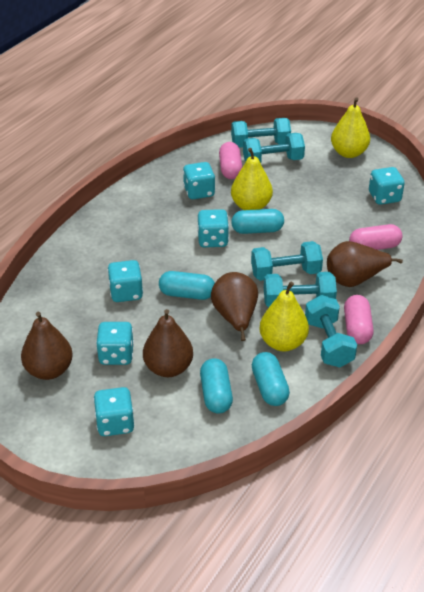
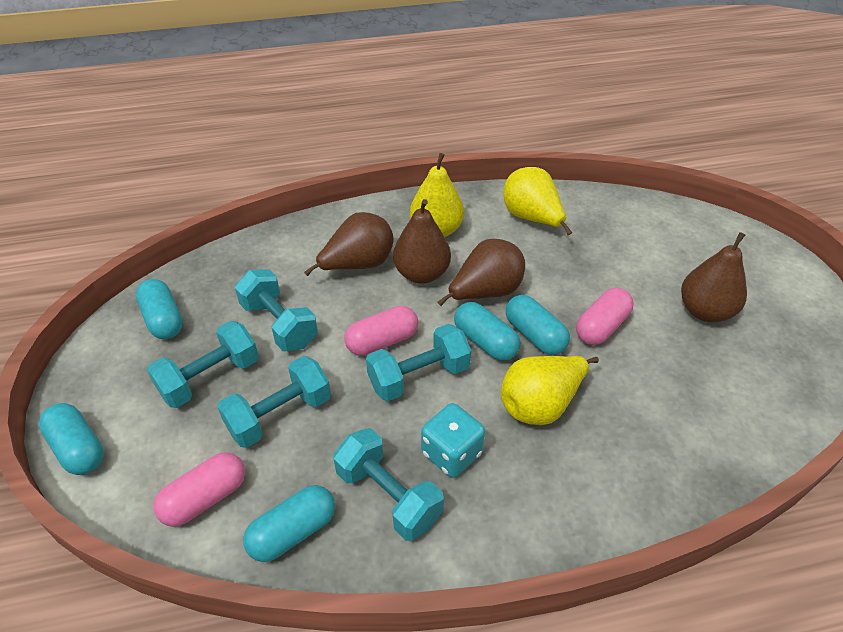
turquoise capsule: 4 -> 5
turquoise dice: 6 -> 1

